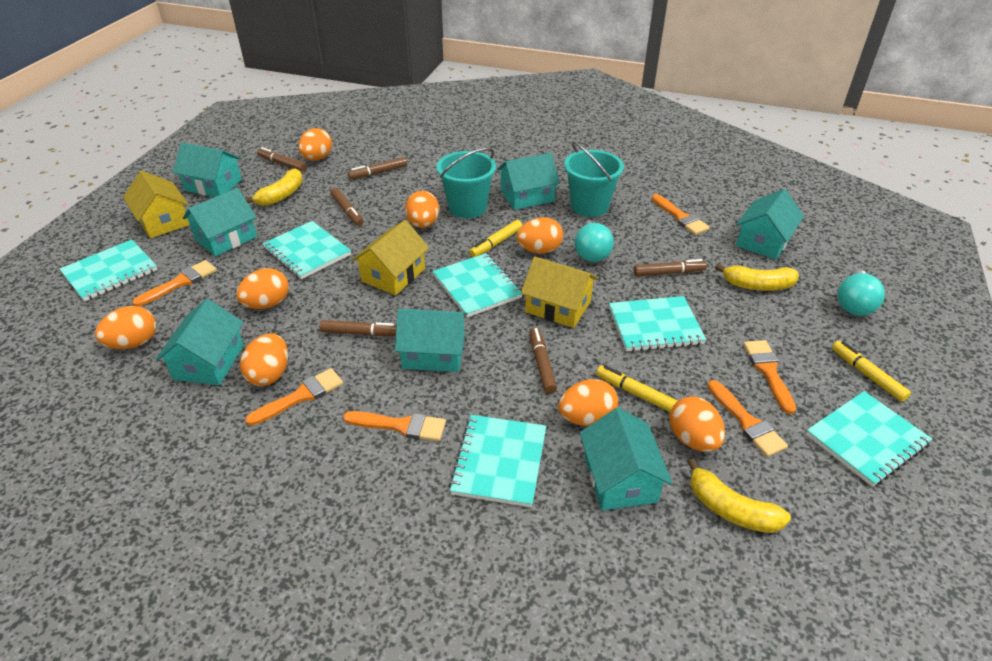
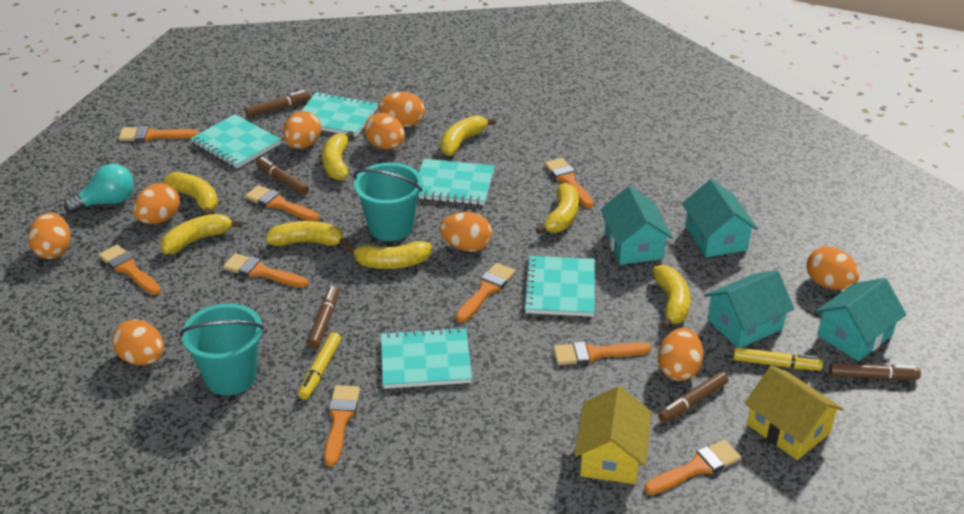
brown marker: 6 -> 5
orange brush: 6 -> 9
orange egg: 8 -> 9
turquoise house: 7 -> 4
turquoise light bulb: 2 -> 1
turquoise notebook: 6 -> 5
yellow banana: 3 -> 8
yellow house: 3 -> 2
yellow marker: 3 -> 2

